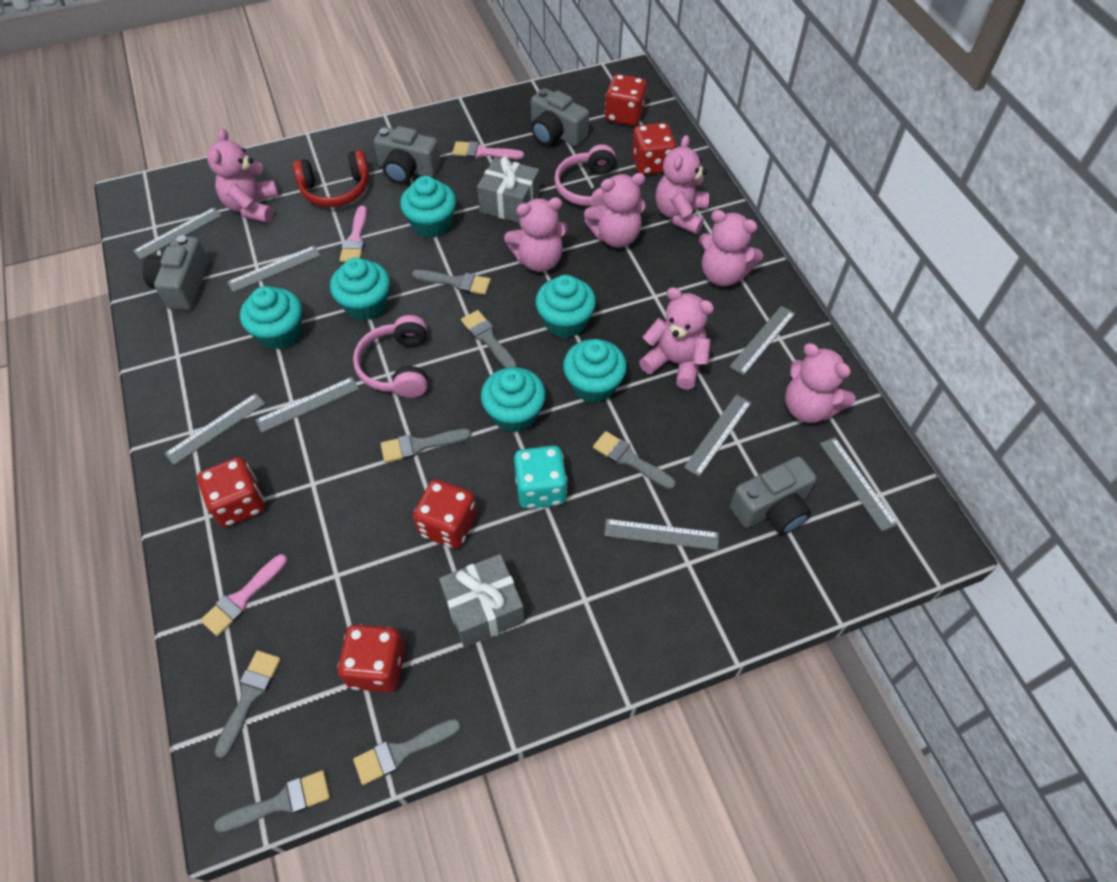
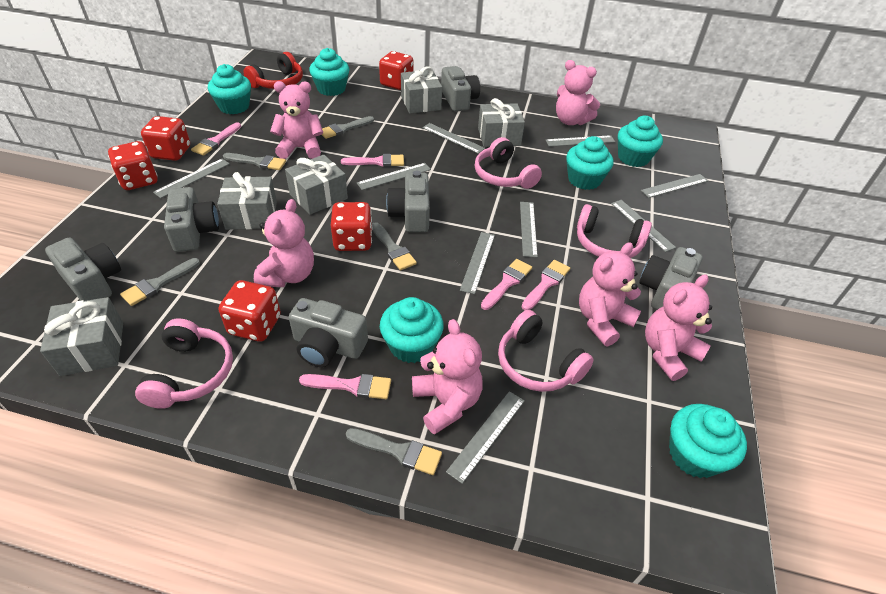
grey brush: 7 -> 5
grey camera: 4 -> 6
grey gift: 2 -> 5
grey ruler: 8 -> 9
pink brush: 3 -> 5
pink headphones: 2 -> 4
pink teddy bear: 7 -> 6
turquoise dice: 1 -> 0

